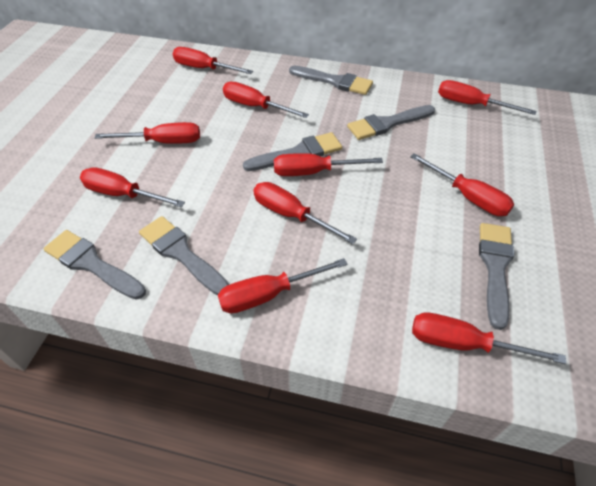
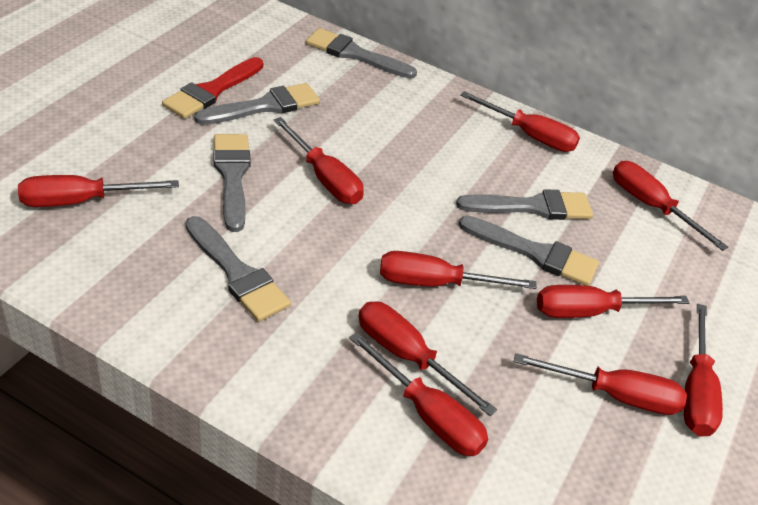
red brush: 0 -> 1

